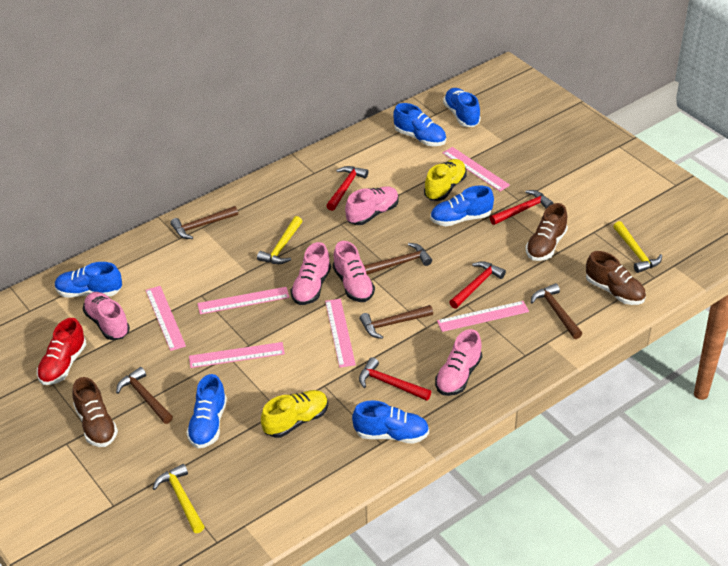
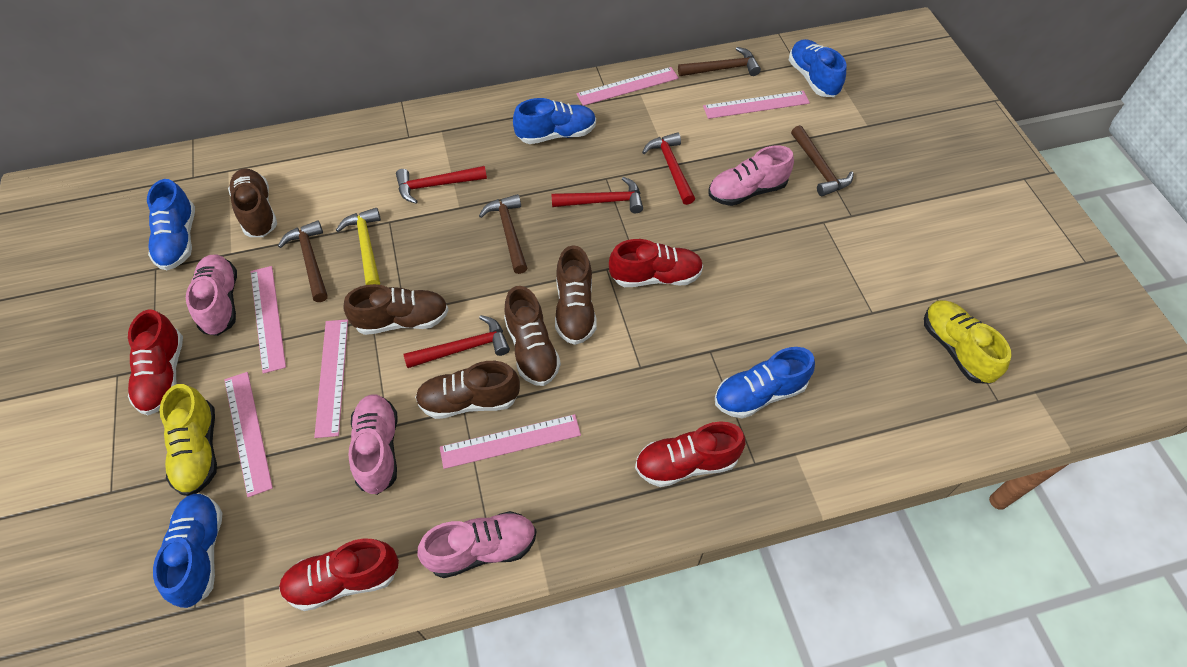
blue shoe: 6 -> 5
brown hammer: 5 -> 4
brown shoe: 3 -> 5
pink shoe: 5 -> 4
red shoe: 1 -> 4
yellow hammer: 3 -> 1

